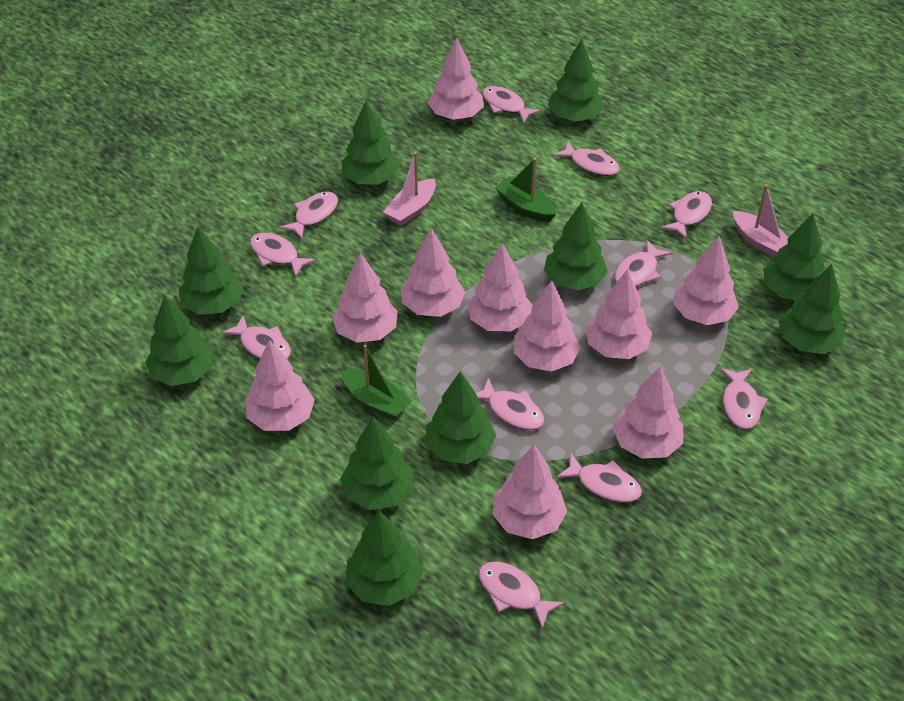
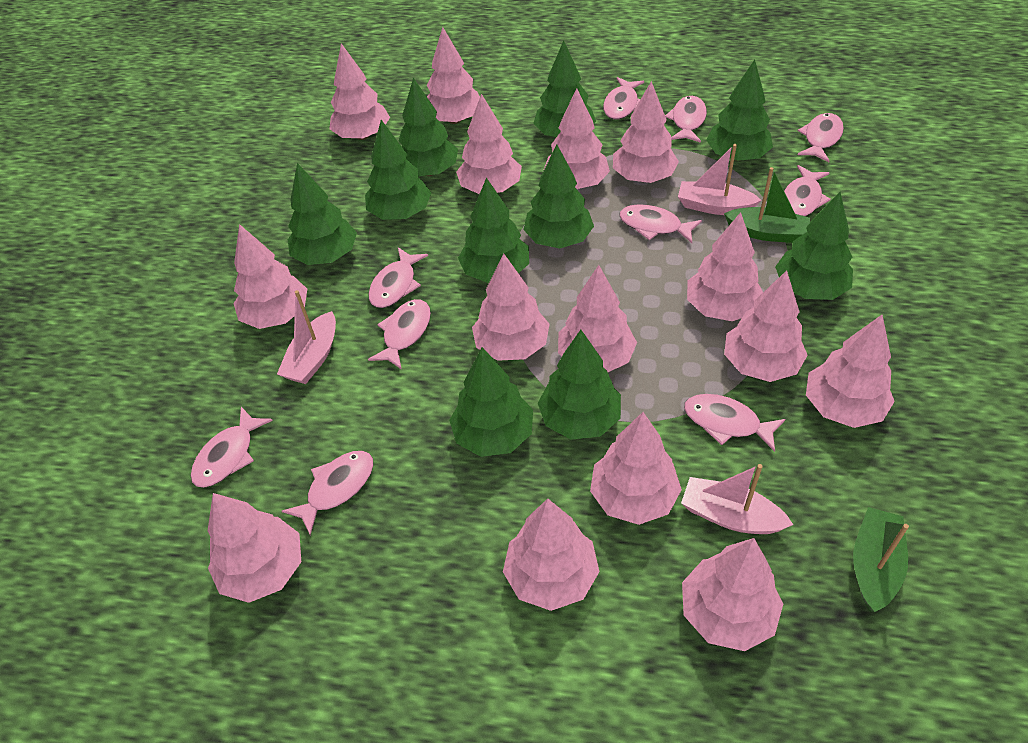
pink boat: 2 -> 3
pink fish: 11 -> 10
pink tree: 10 -> 15

